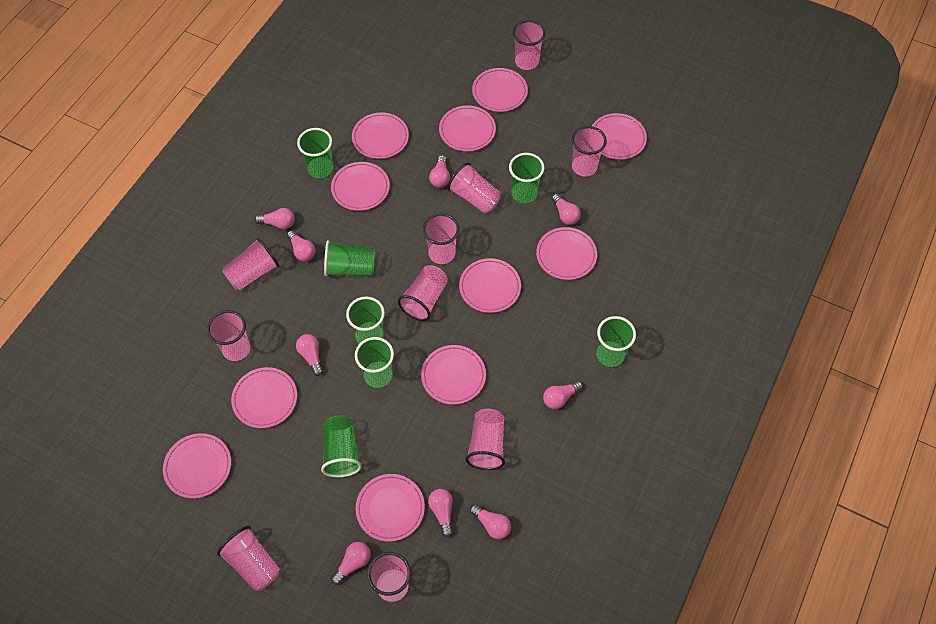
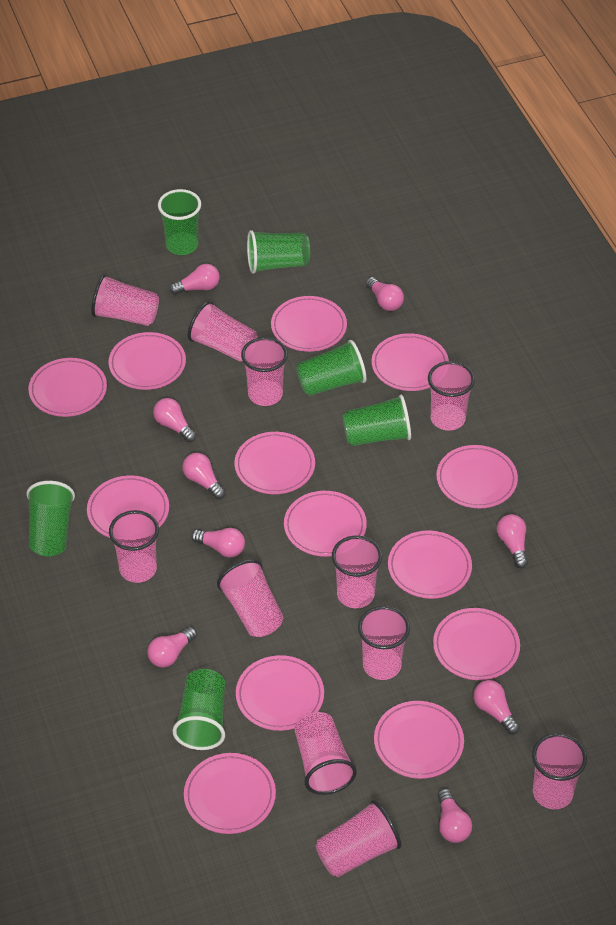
green cup: 7 -> 6
pink cup: 10 -> 11
pink plate: 11 -> 13

